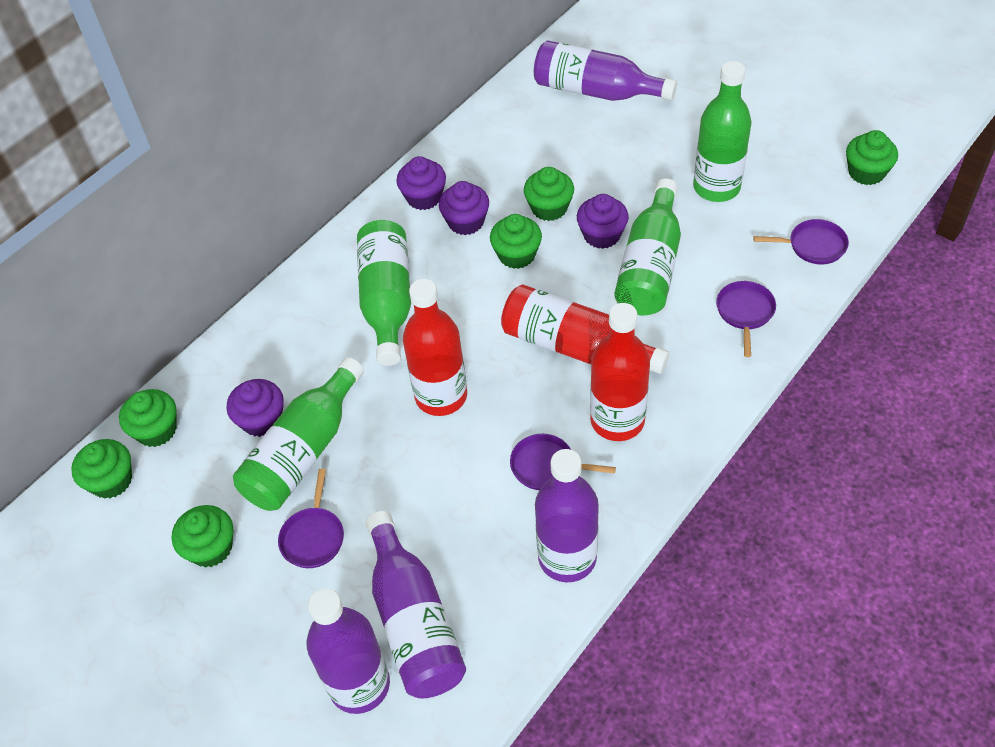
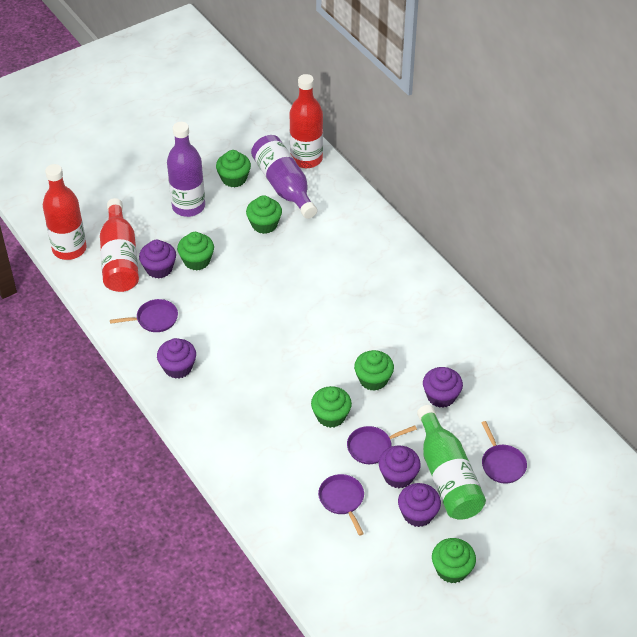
green bottle: 4 -> 1
purple bottle: 4 -> 2
purple cupcake: 4 -> 5

